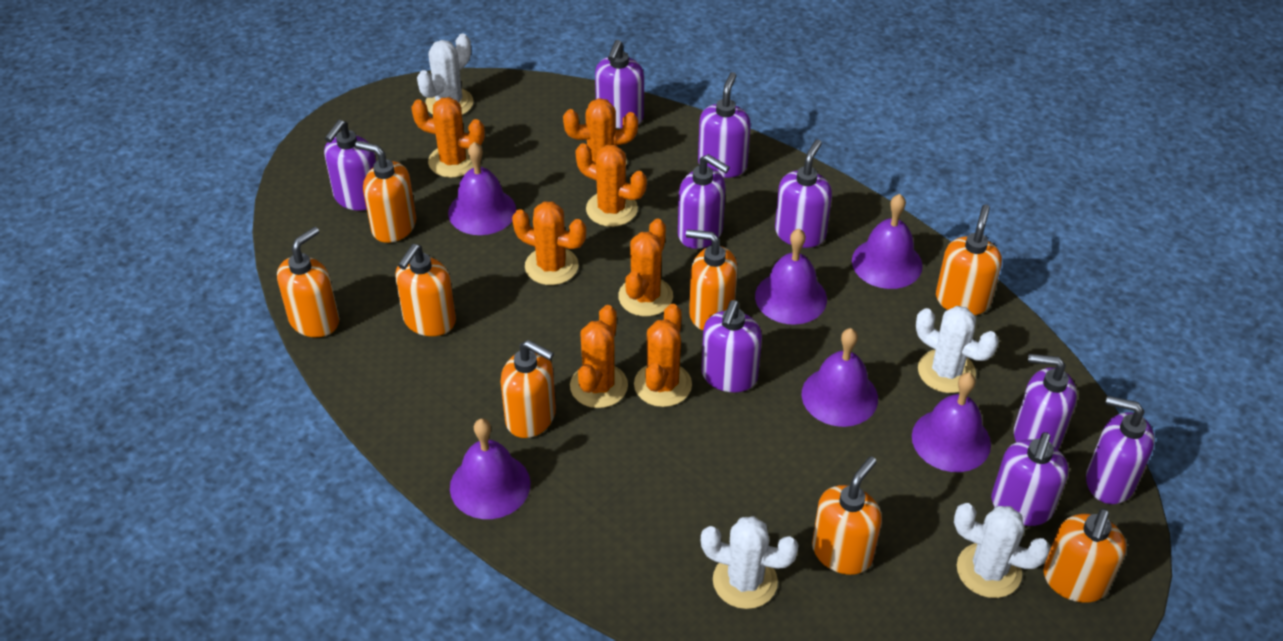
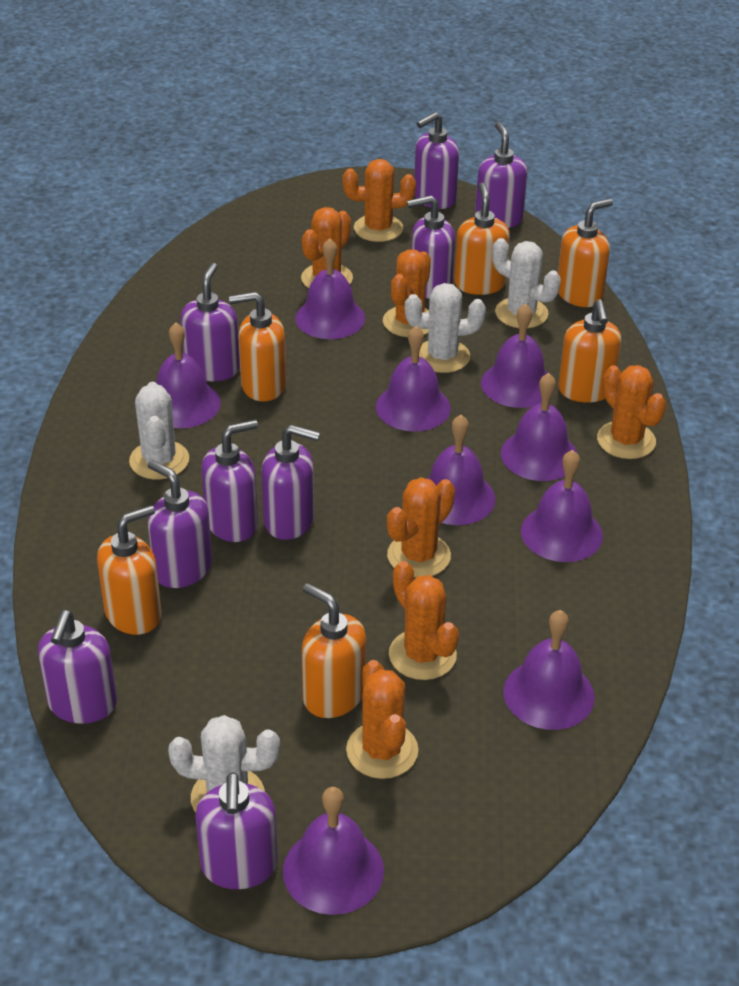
orange soap dispenser: 8 -> 6
purple bell: 6 -> 9

